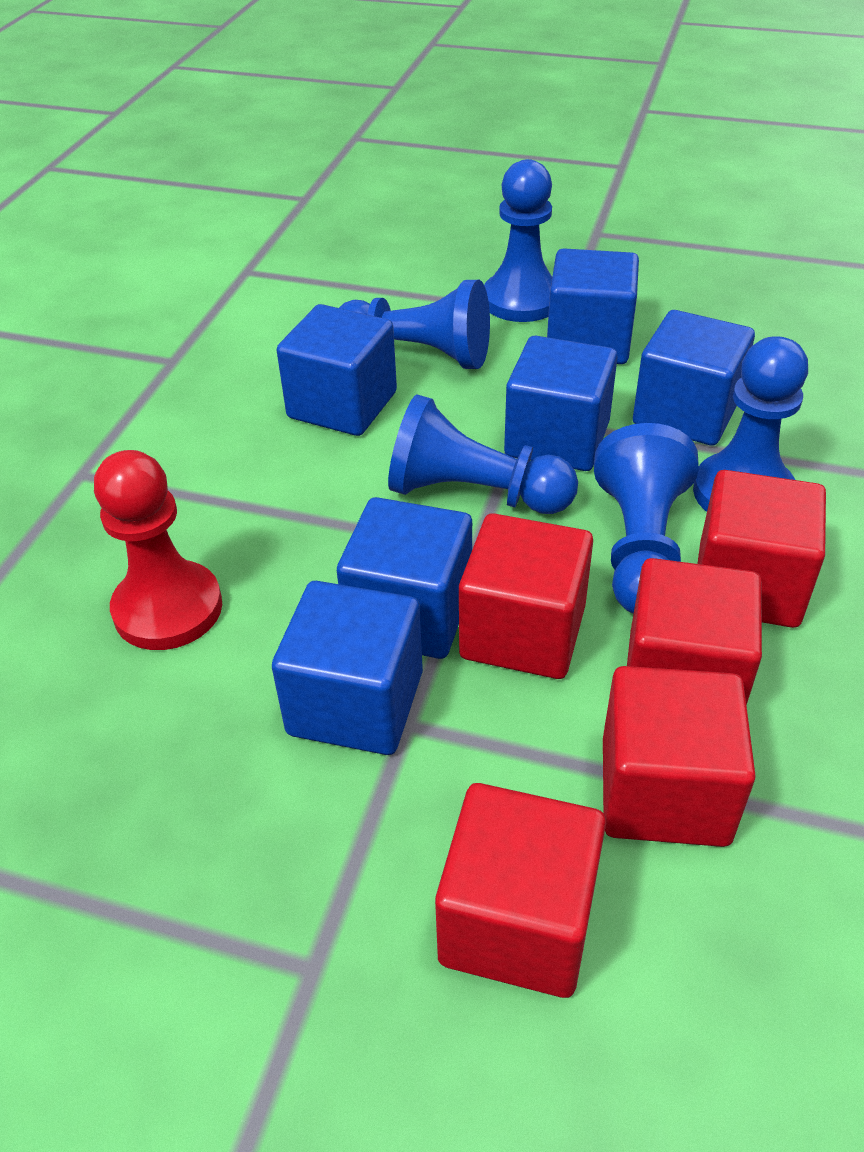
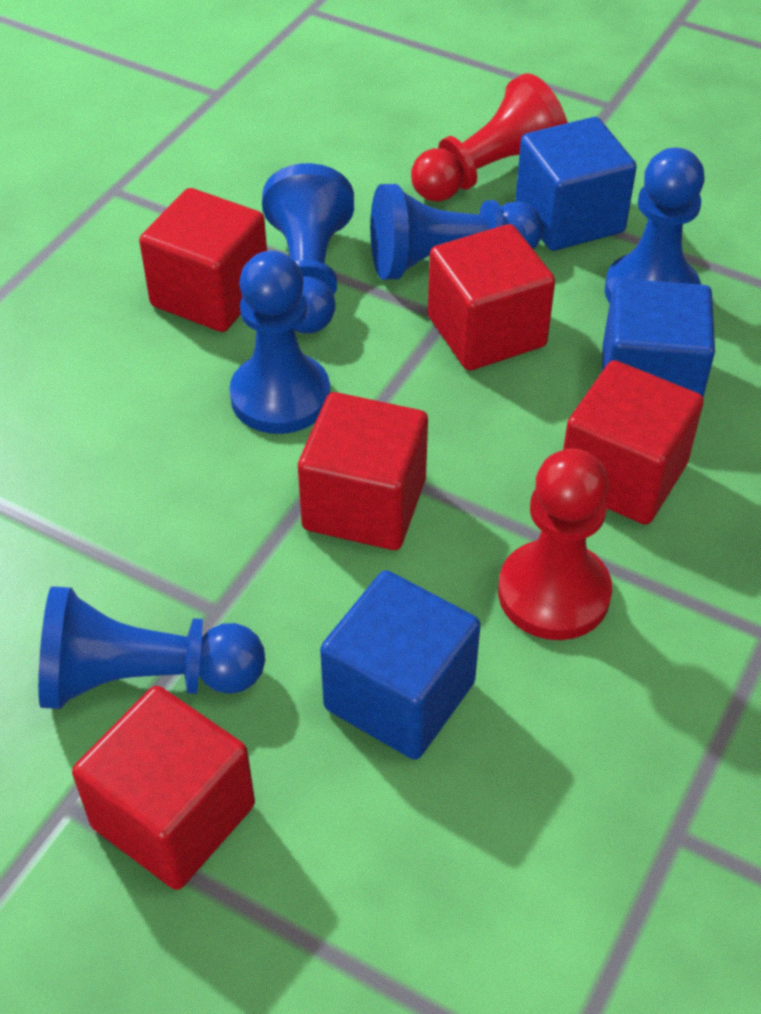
blue cube: 6 -> 3
red pawn: 1 -> 2

